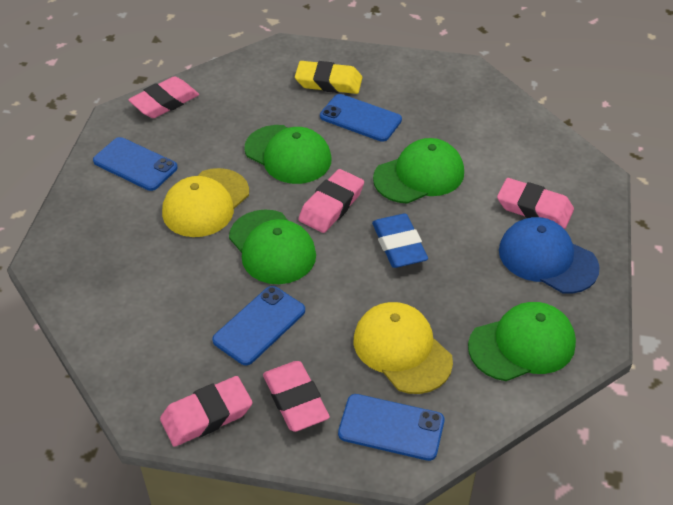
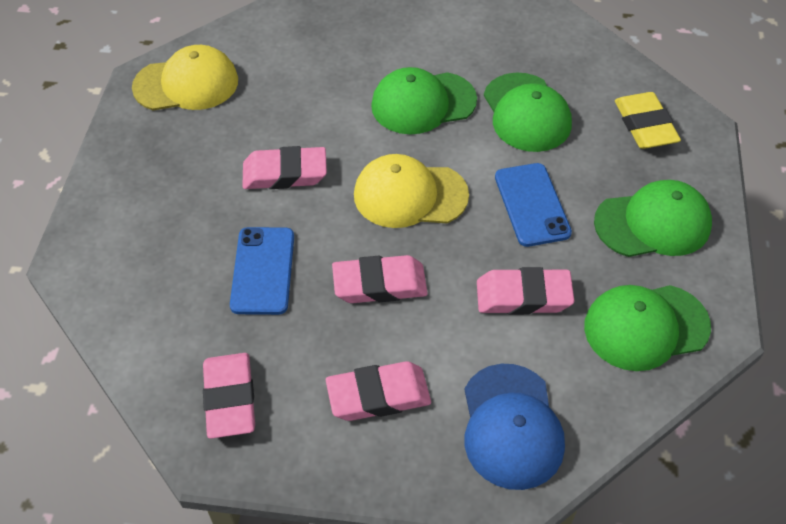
blue eraser: 1 -> 0
blue phone: 4 -> 2

